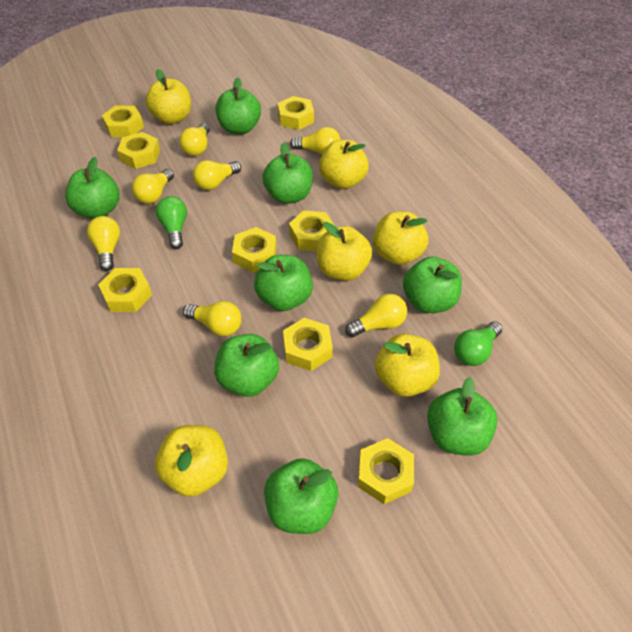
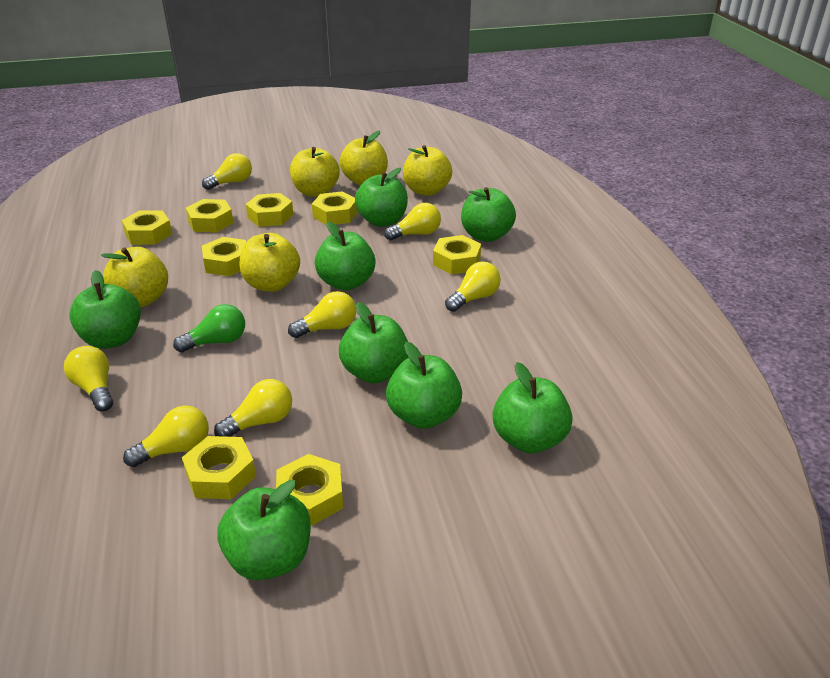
green light bulb: 2 -> 1
yellow apple: 6 -> 5

